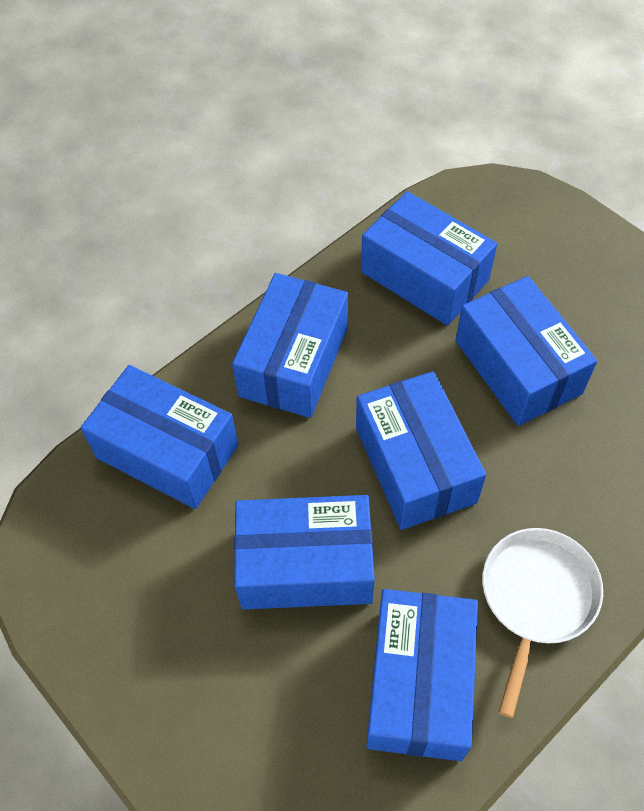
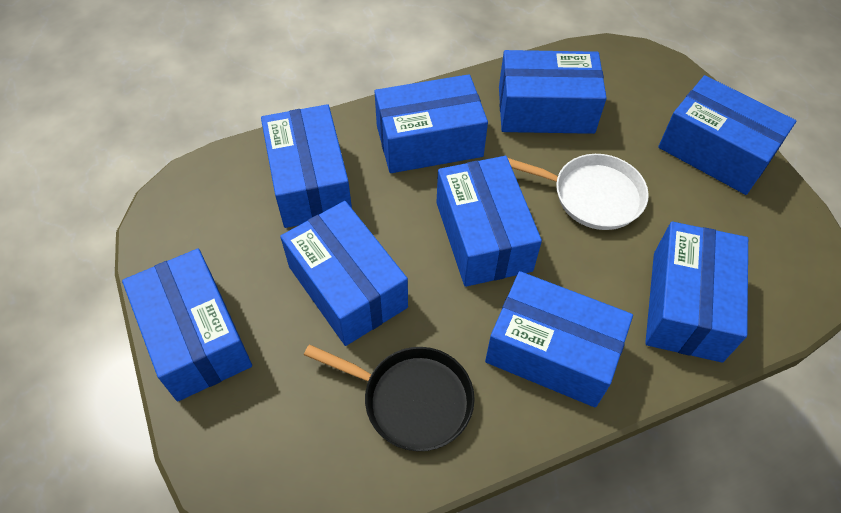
black pan: 0 -> 1
blue box: 7 -> 9

